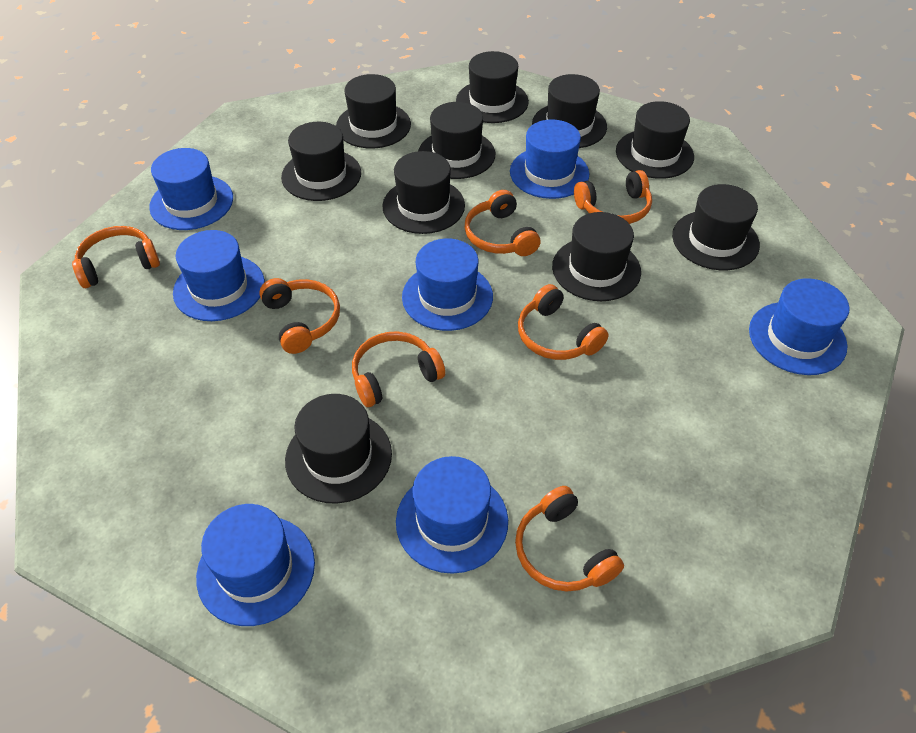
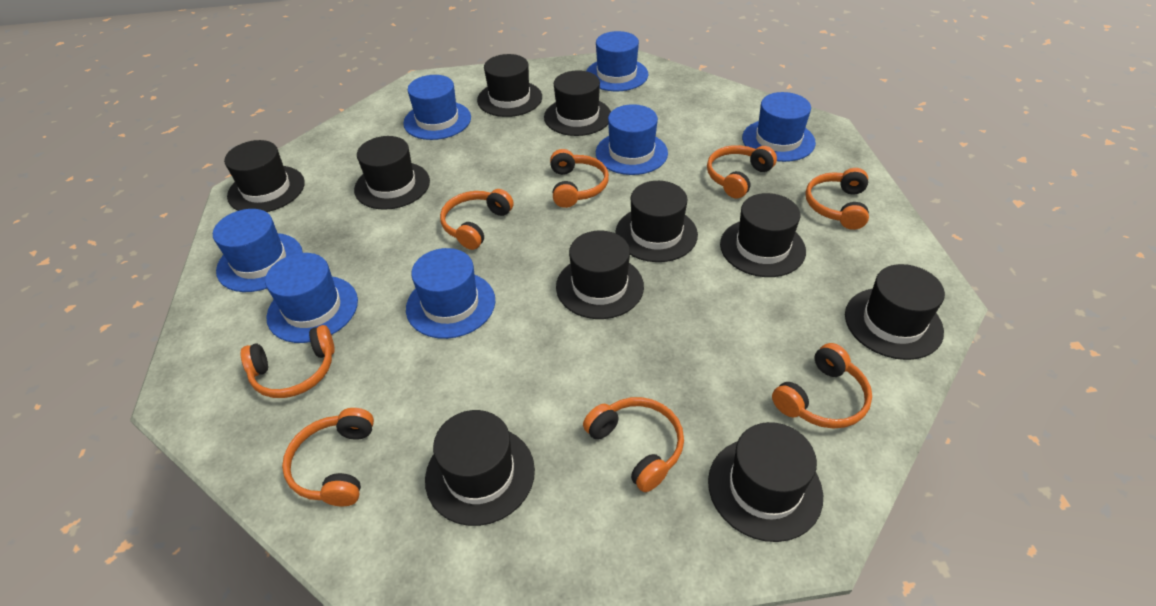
orange headphones: 7 -> 8

